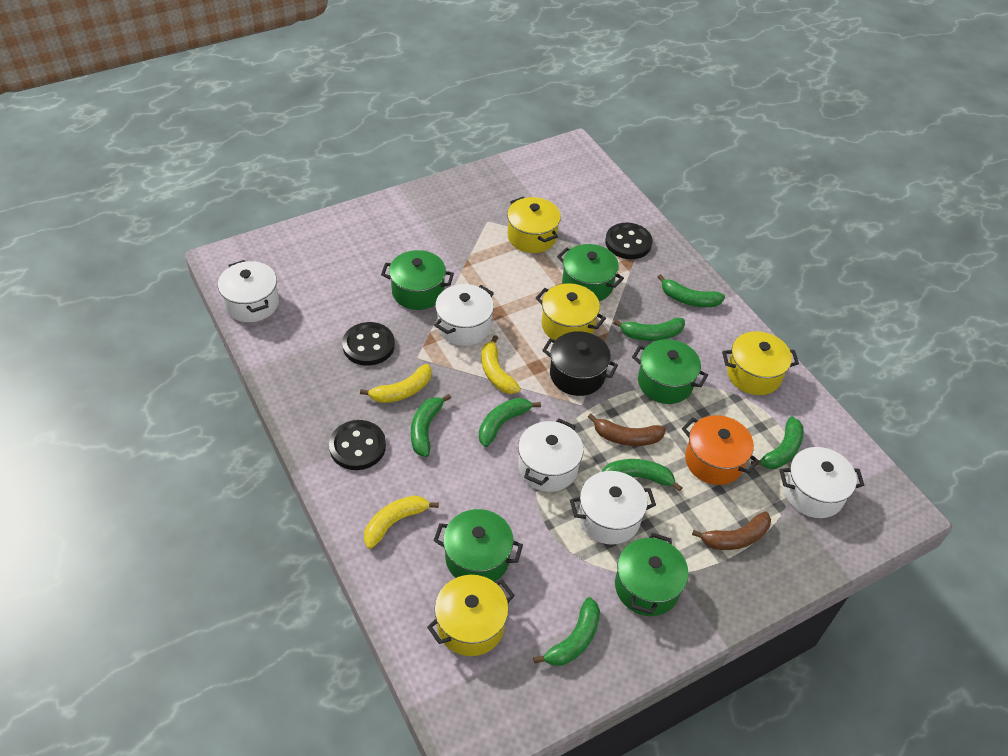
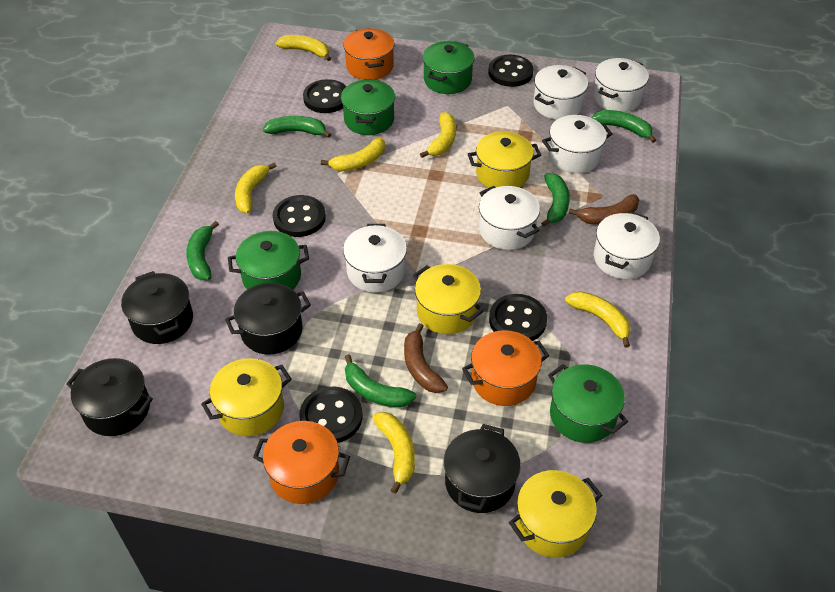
black button: 3 -> 5
black pot: 1 -> 4
green banana: 7 -> 5
green pot: 5 -> 4
orange pot: 1 -> 3
white pot: 5 -> 6
yellow banana: 3 -> 6

